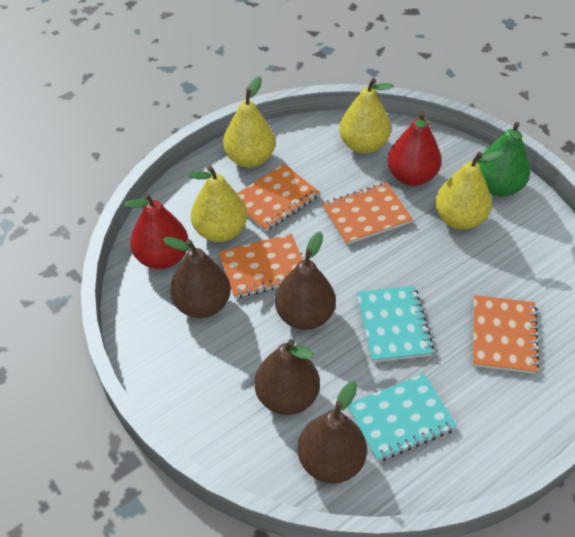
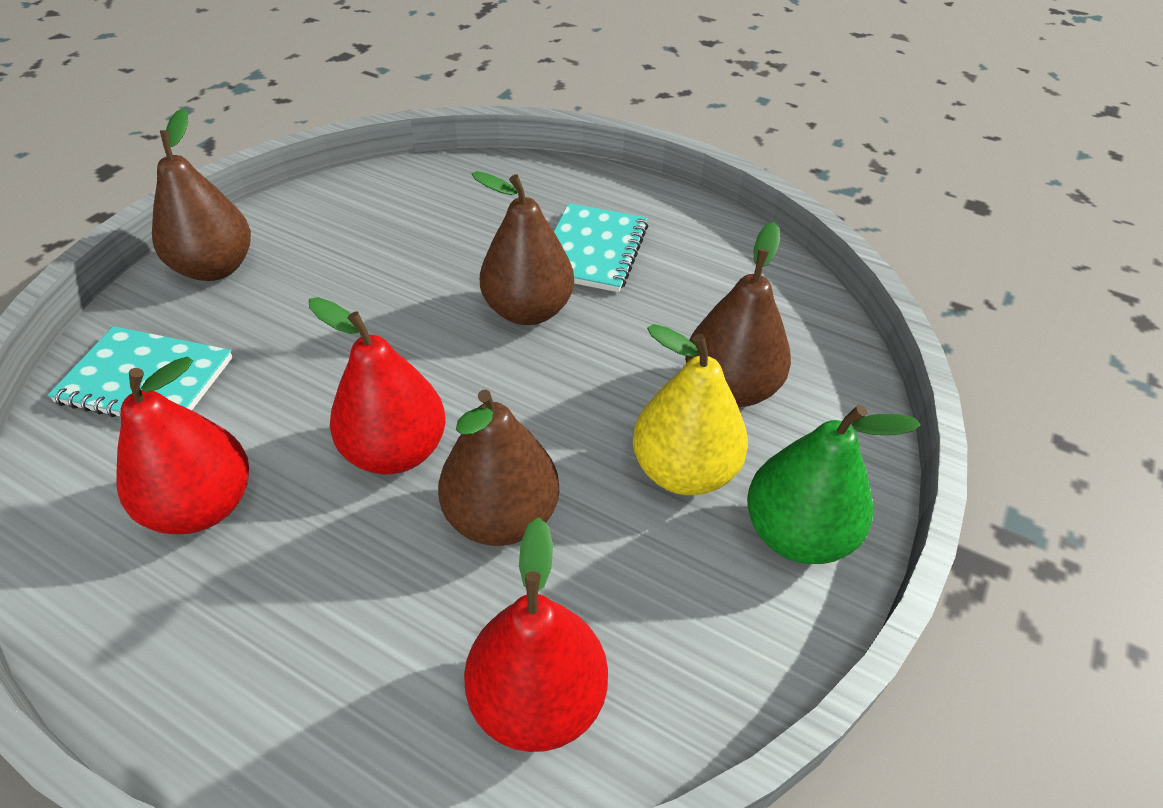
orange notebook: 4 -> 0
red pear: 2 -> 3
yellow pear: 4 -> 1

